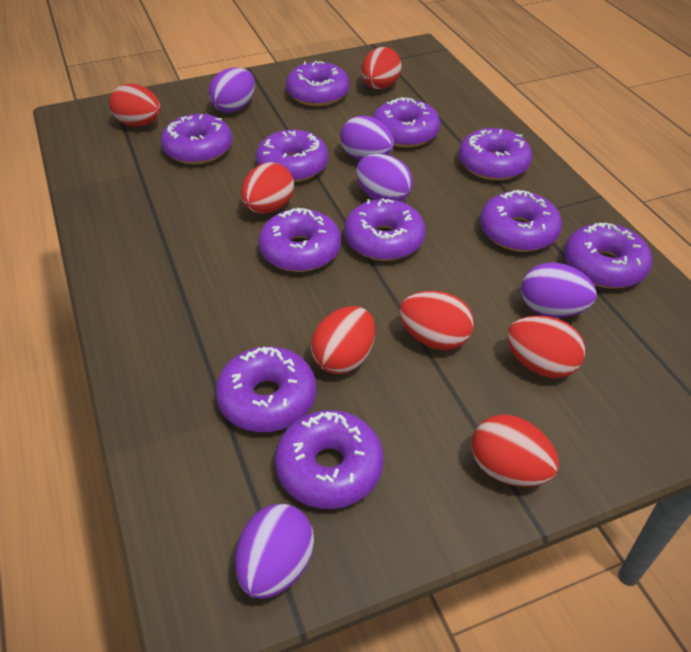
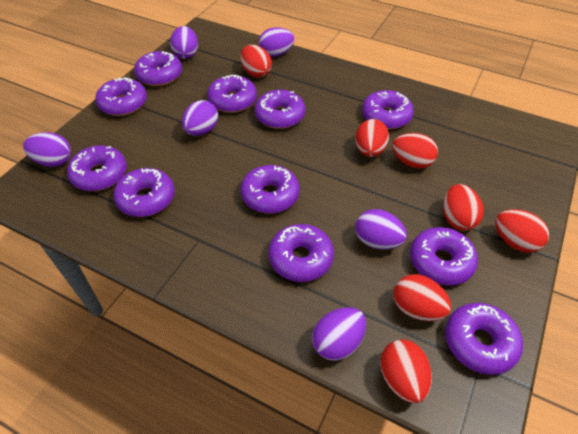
purple egg: 5 -> 6

